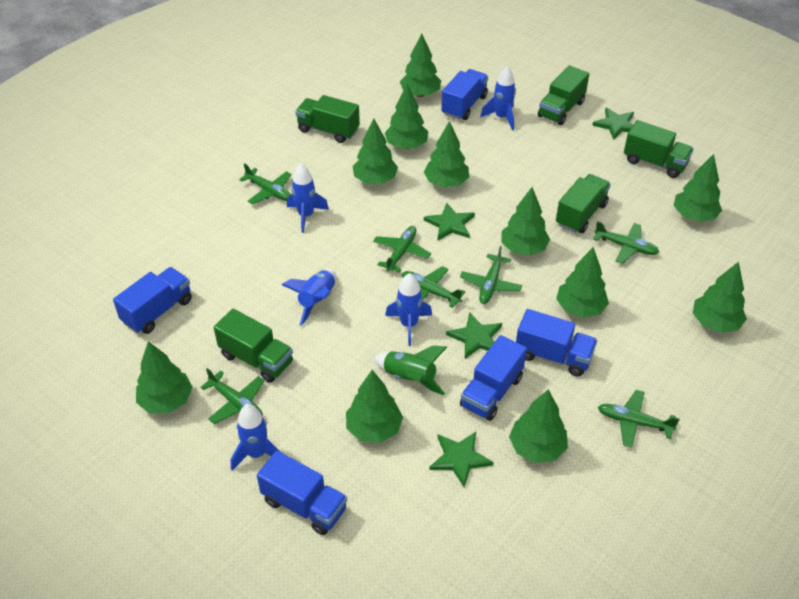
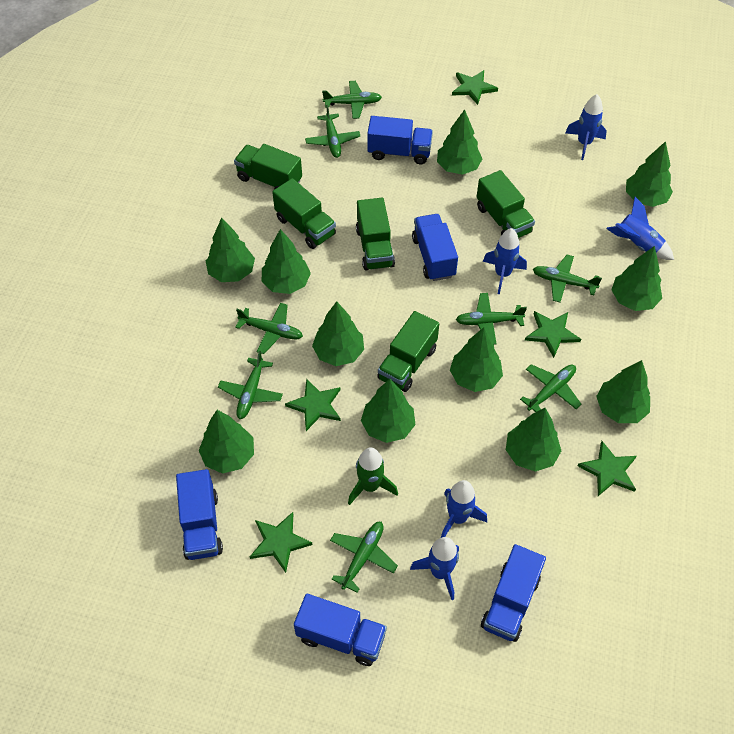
green plane: 7 -> 8
green star: 4 -> 5

